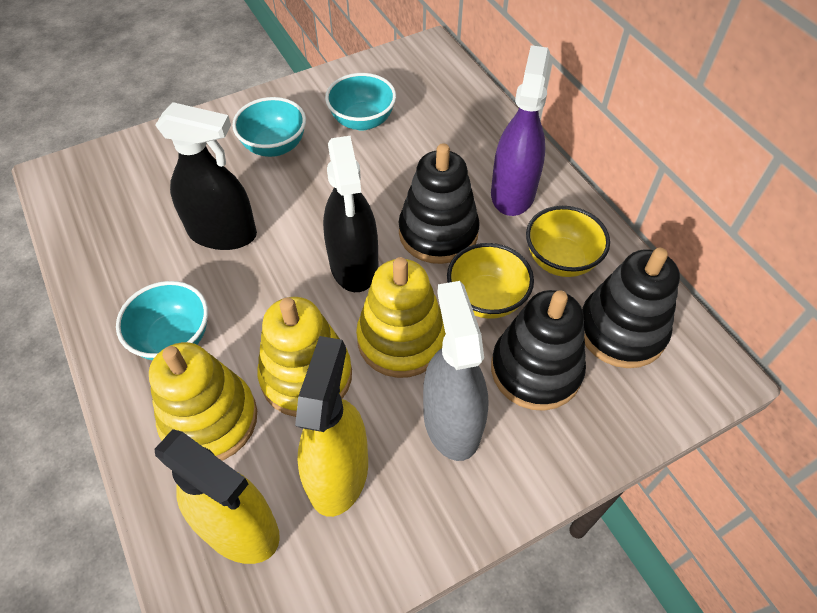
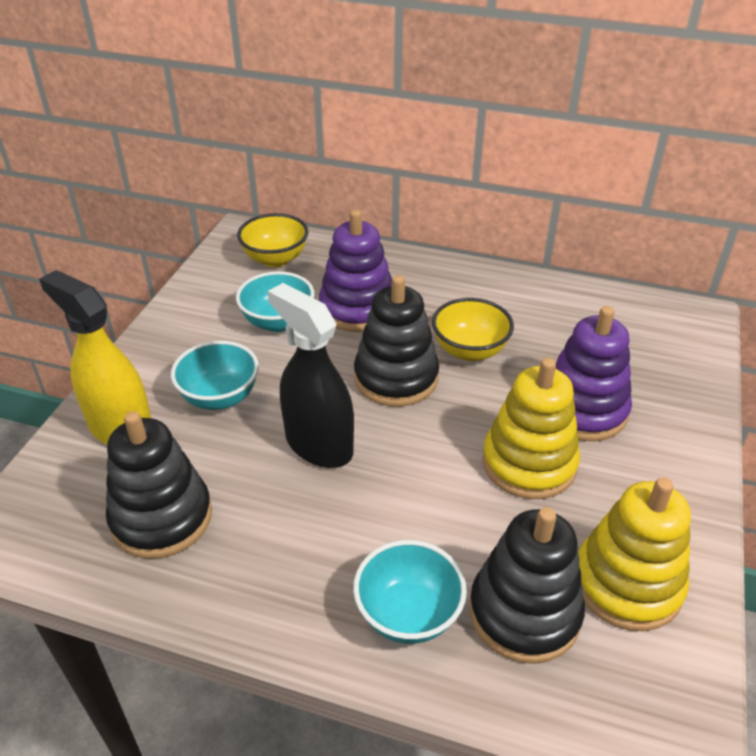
black spray bottle: 2 -> 1
grey spray bottle: 1 -> 0
purple spray bottle: 1 -> 0
purple stacking toy: 0 -> 2
yellow spray bottle: 2 -> 1
yellow stacking toy: 3 -> 2

